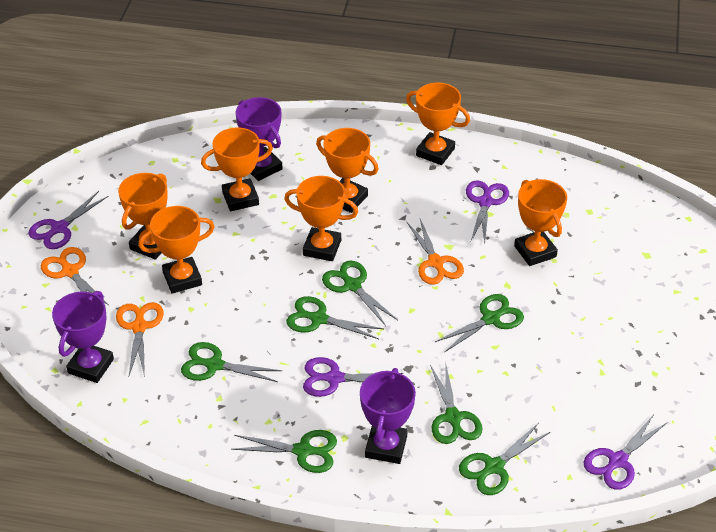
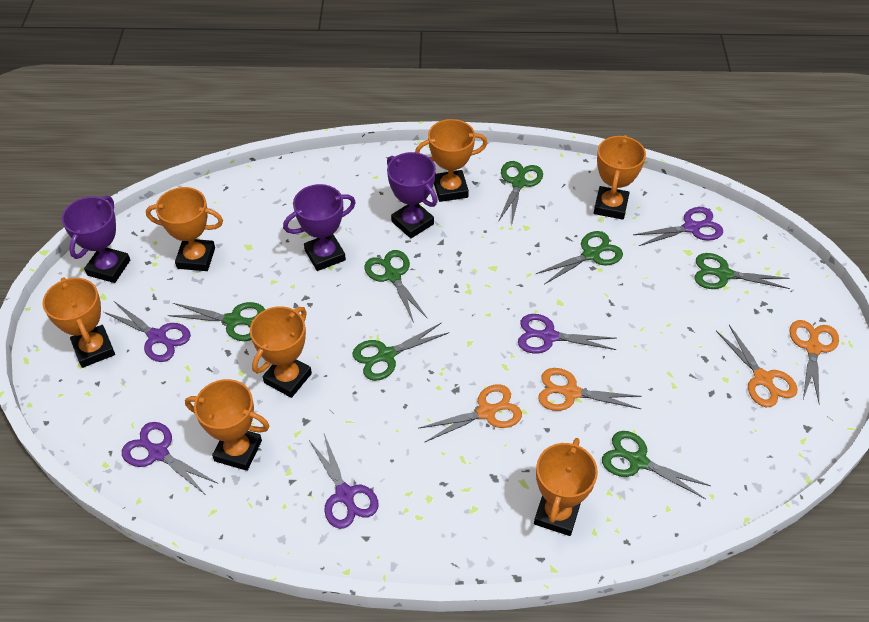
orange scissors: 3 -> 4
purple scissors: 4 -> 5

